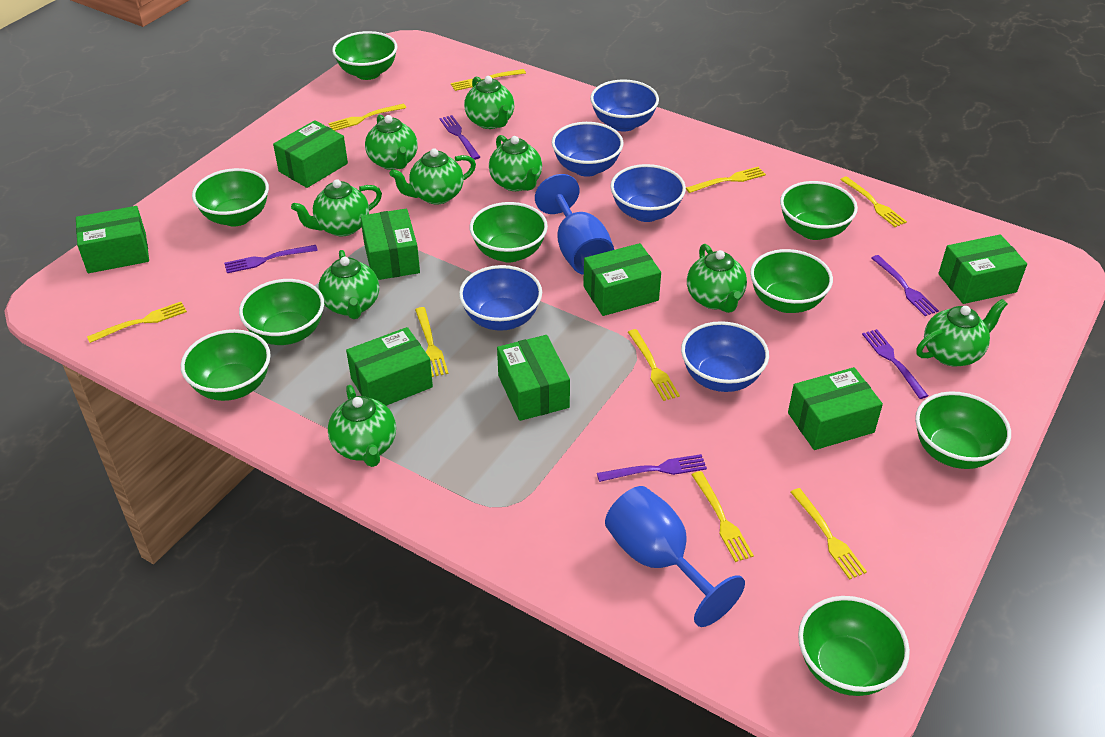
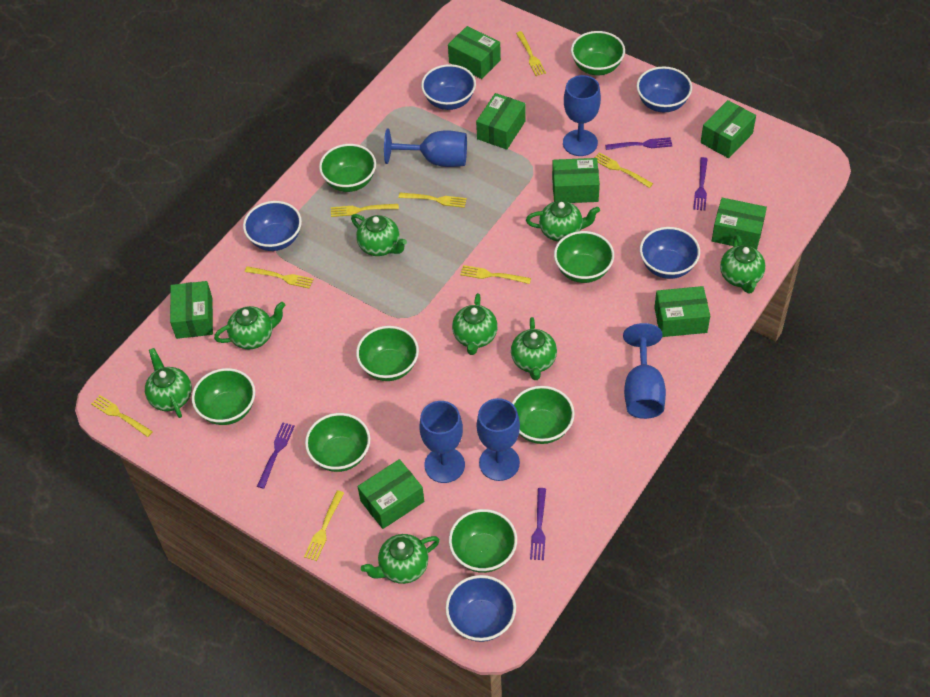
blue goblet: 2 -> 5
green bowl: 9 -> 8
green teapot: 9 -> 8
purple fork: 5 -> 4
yellow fork: 9 -> 8

